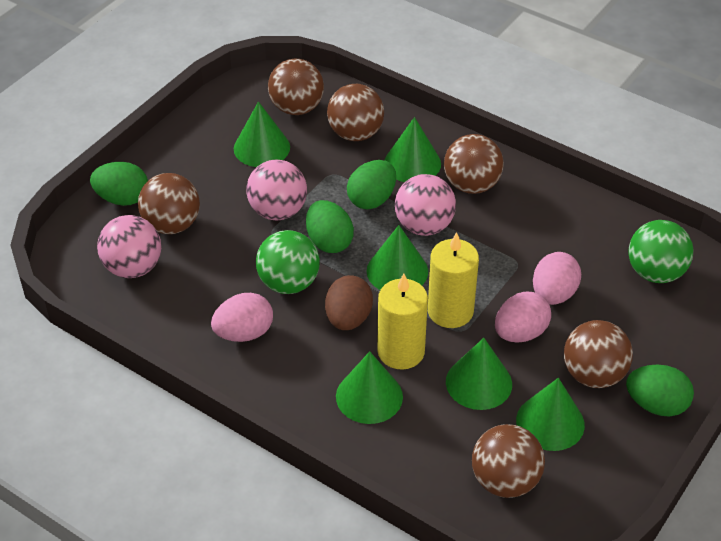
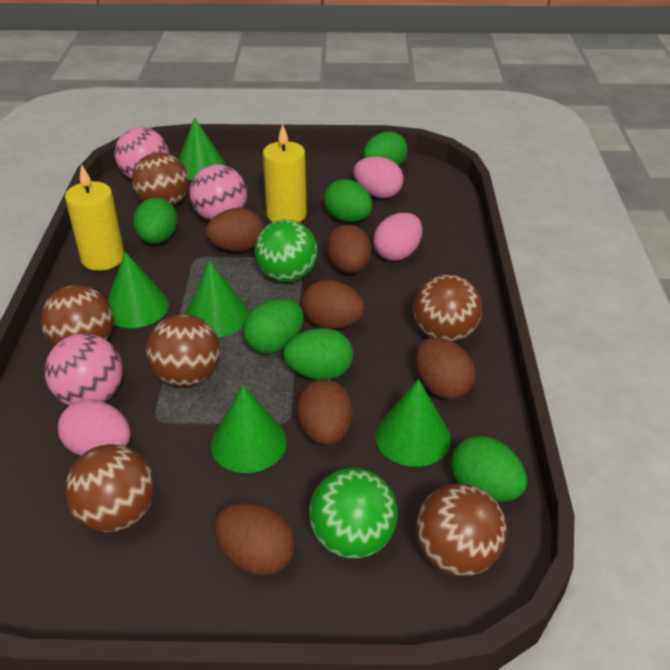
brown egg: 1 -> 6
green cone: 6 -> 5
green egg: 4 -> 6

